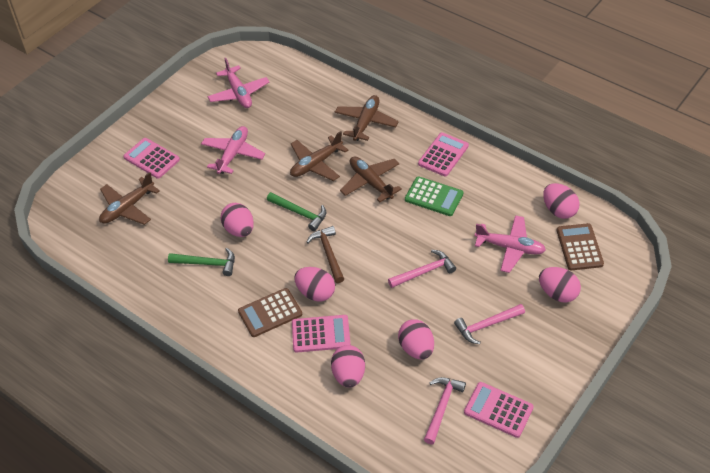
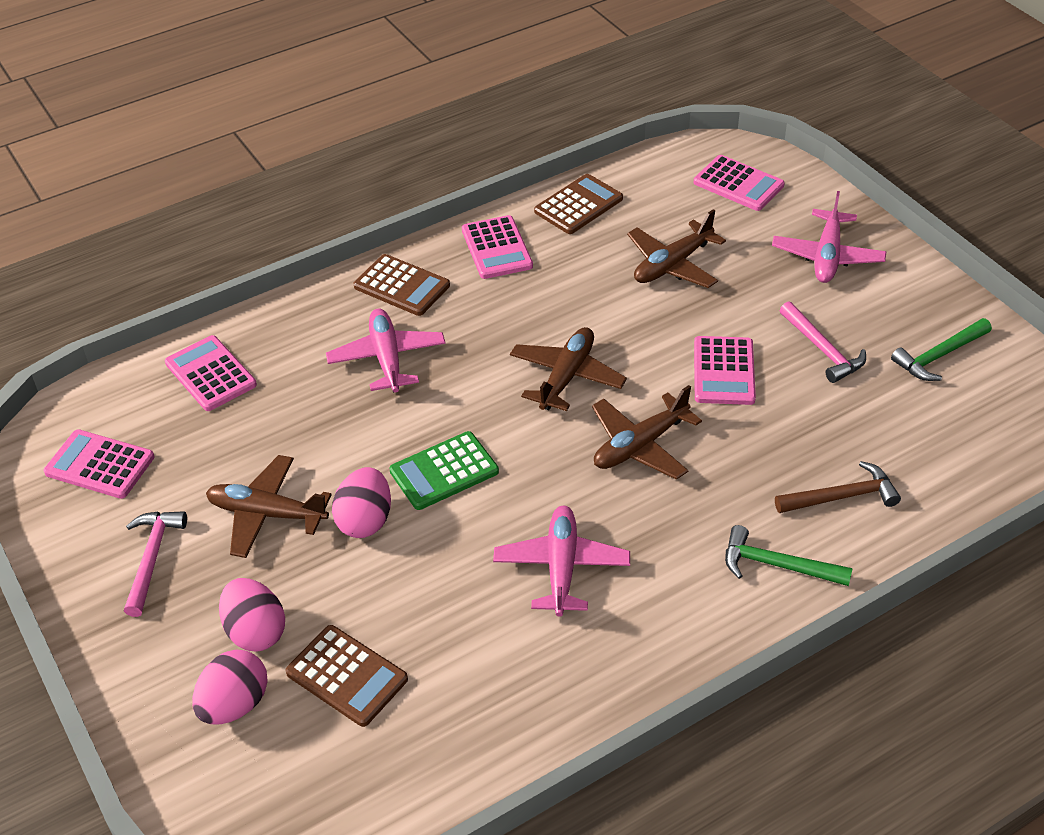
brown calculator: 2 -> 3
pink calculator: 4 -> 5
pink egg: 6 -> 3
pink hammer: 3 -> 2

